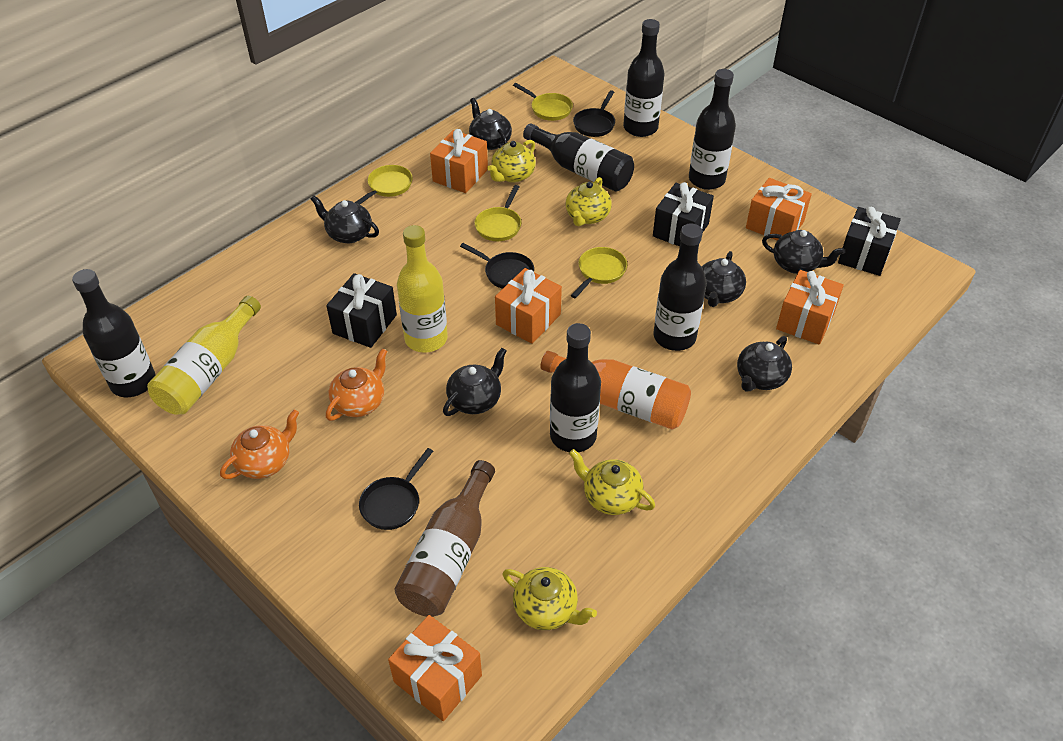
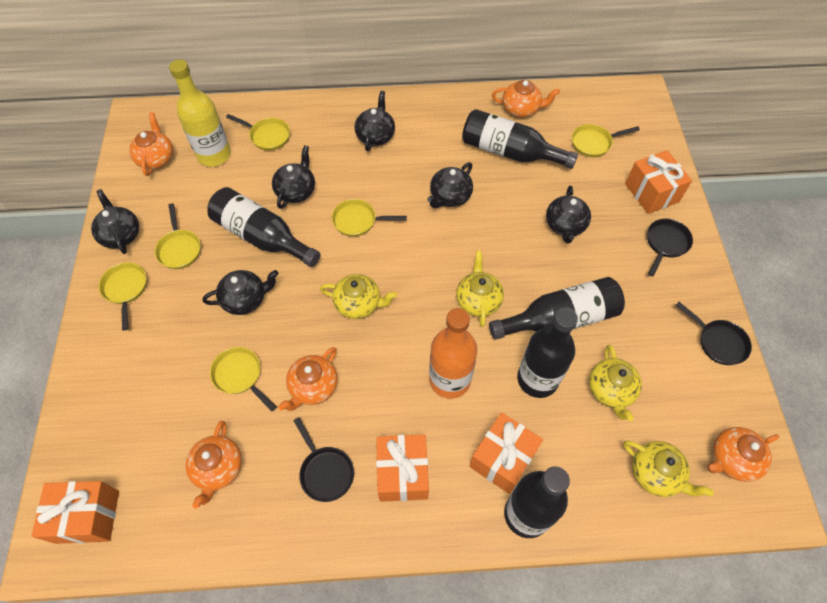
black bottle: 6 -> 5
black gift: 3 -> 0
brown bottle: 1 -> 0
orange gift: 5 -> 4
orange teapot: 2 -> 5
yellow bottle: 2 -> 1
yellow pan: 4 -> 6

